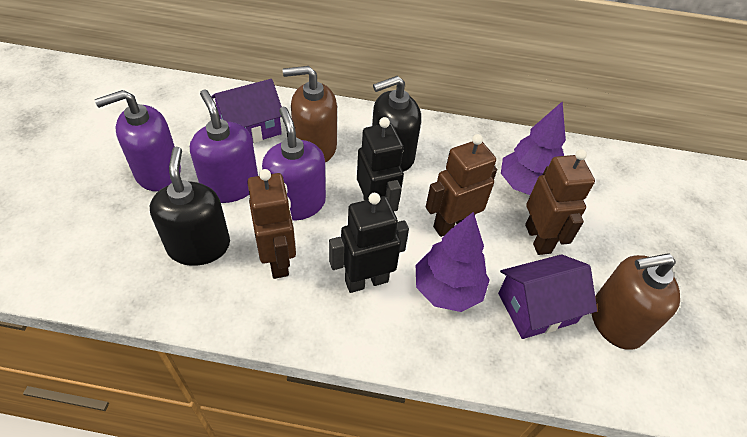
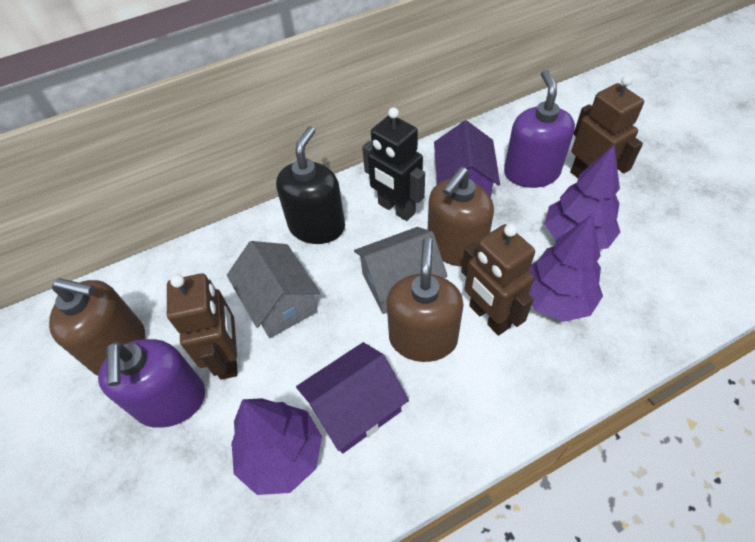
black robot: 2 -> 1
black soap dispenser: 2 -> 1
brown soap dispenser: 2 -> 3
grey house: 0 -> 2
purple soap dispenser: 3 -> 2
purple tree: 2 -> 3

